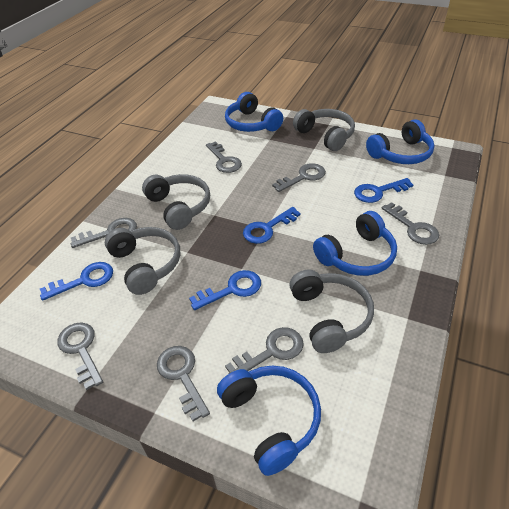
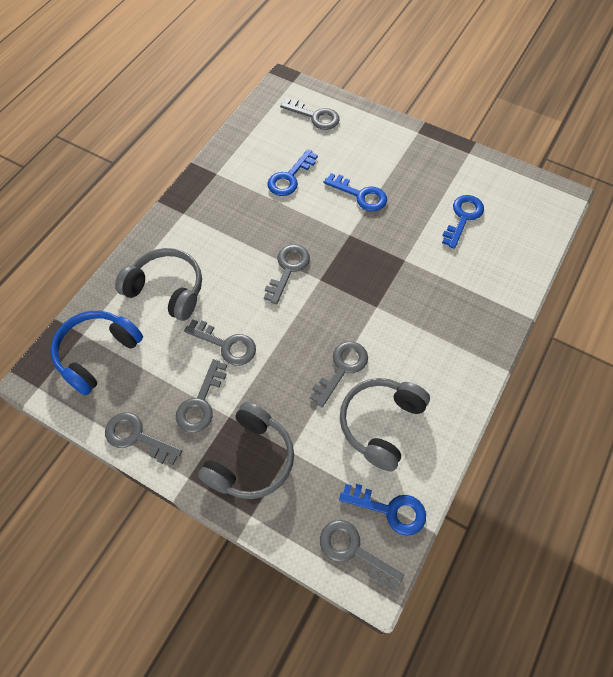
blue headphones: 4 -> 1
grey headphones: 4 -> 3

